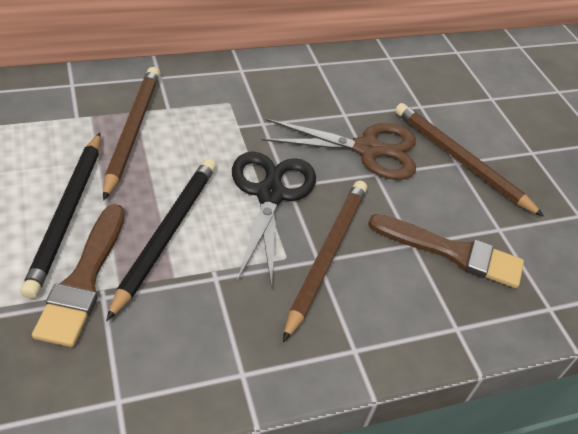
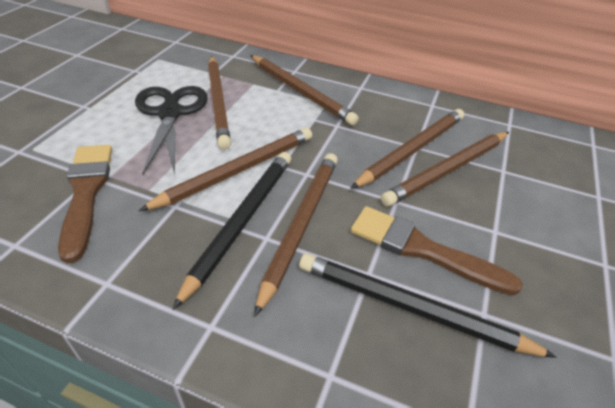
brown pencil: 3 -> 6
brown scissors: 1 -> 0

